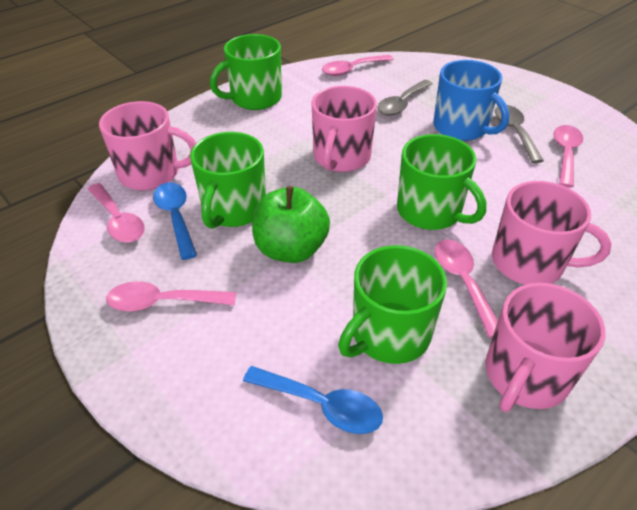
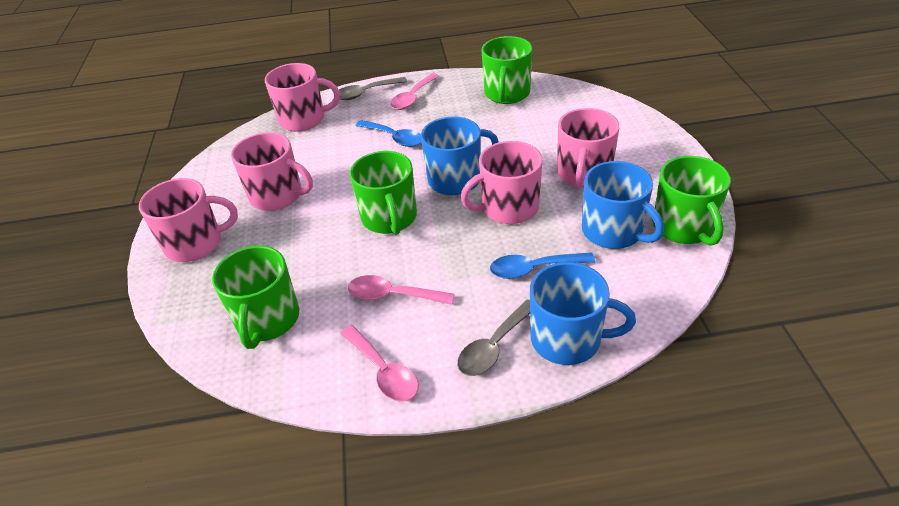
blue mug: 1 -> 3
green apple: 1 -> 0
pink mug: 4 -> 5
pink spoon: 5 -> 3

